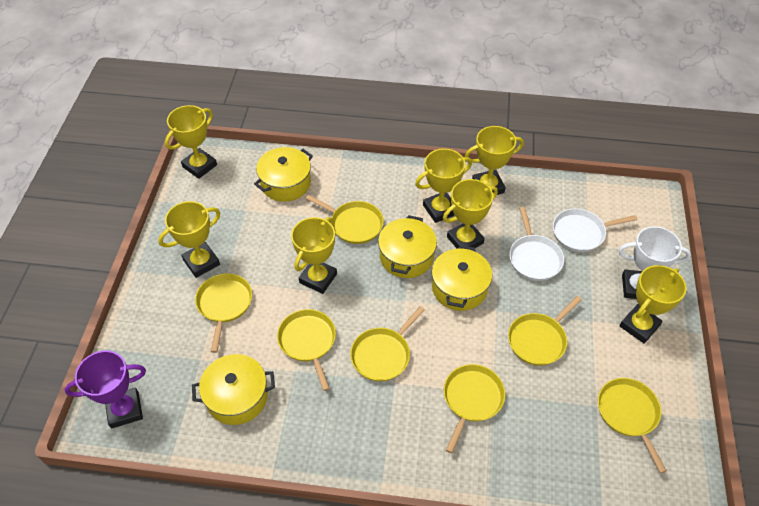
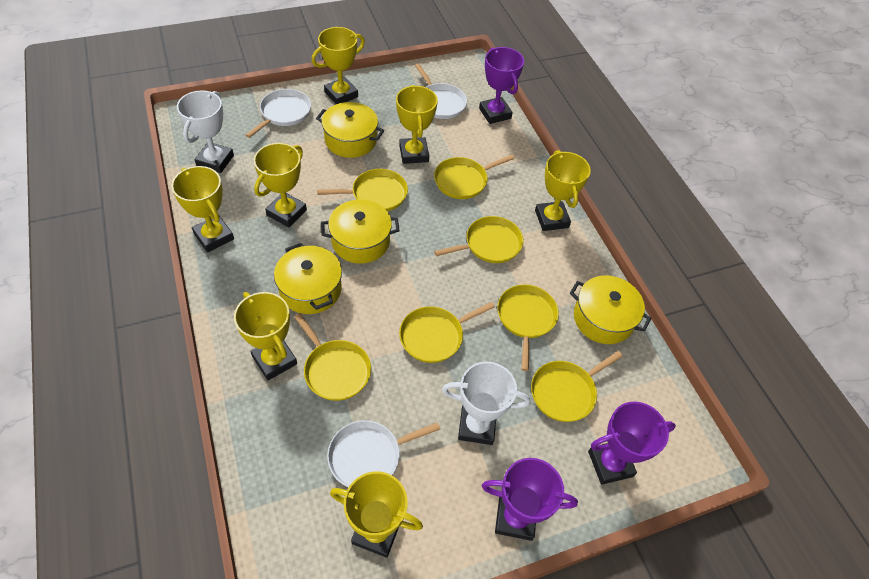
purple trophy: 1 -> 3
white pan: 2 -> 3
white trophy: 1 -> 2

